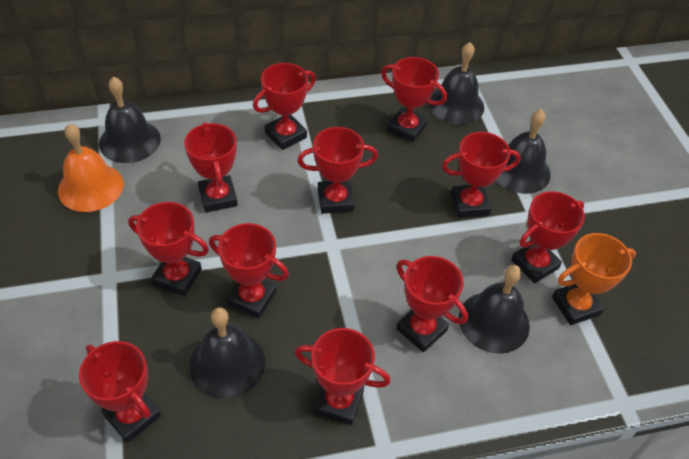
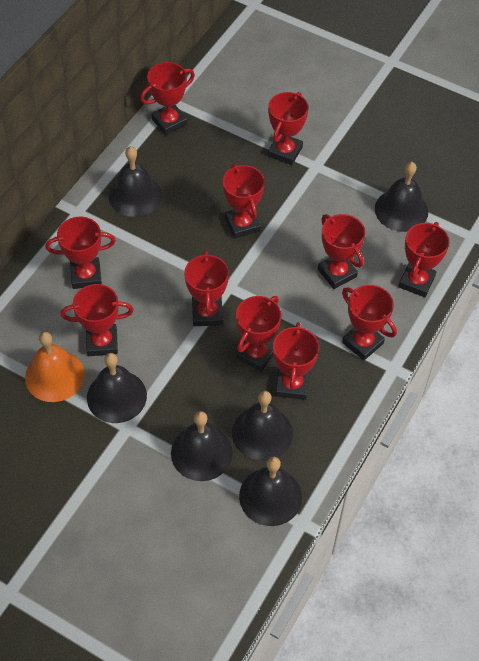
black bell: 5 -> 6
orange trophy: 1 -> 0

